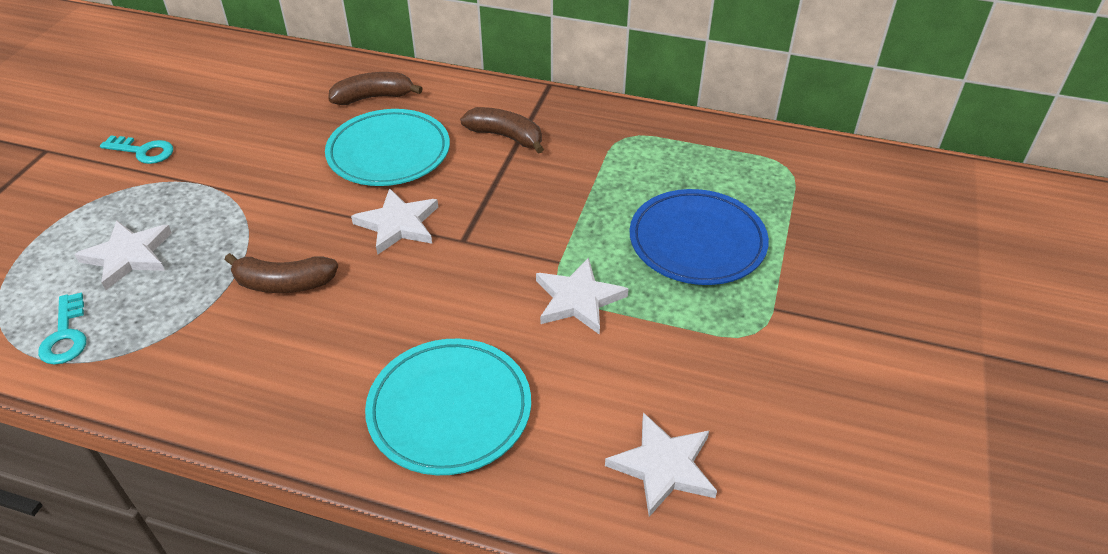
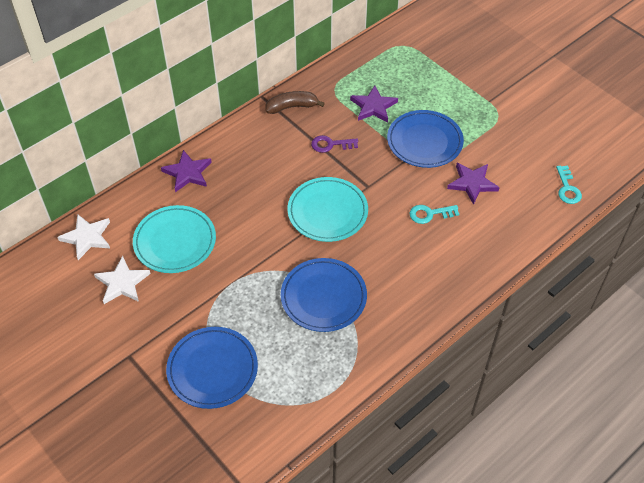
blue plate: 1 -> 3
brown banana: 3 -> 1
purple key: 0 -> 1
purple star: 0 -> 3
white star: 4 -> 2

